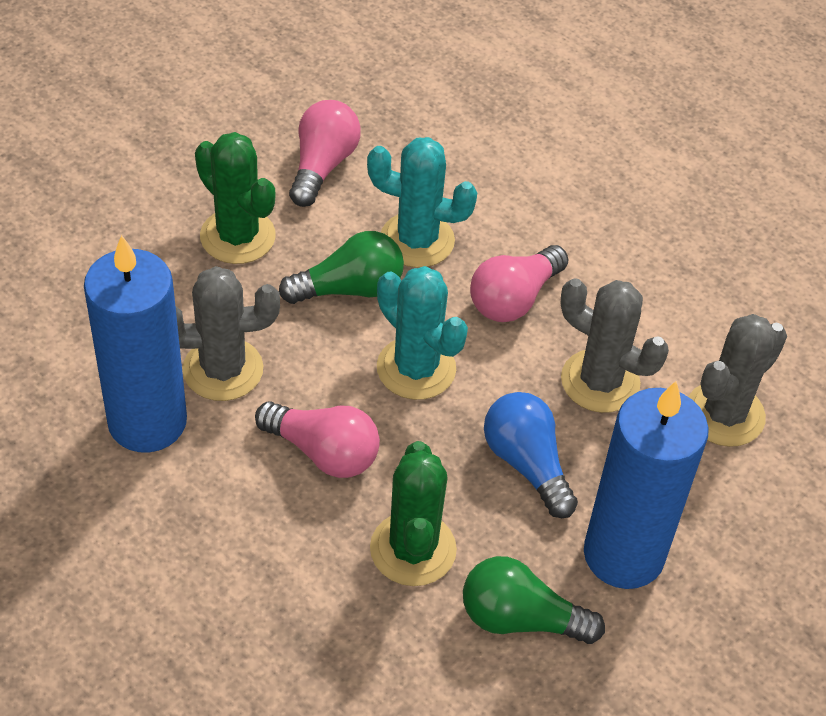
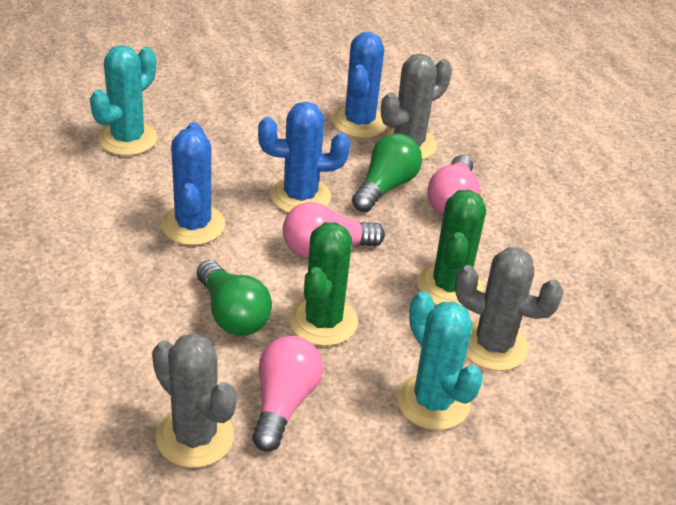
blue cactus: 0 -> 3
blue candle: 2 -> 0
blue light bulb: 1 -> 0

